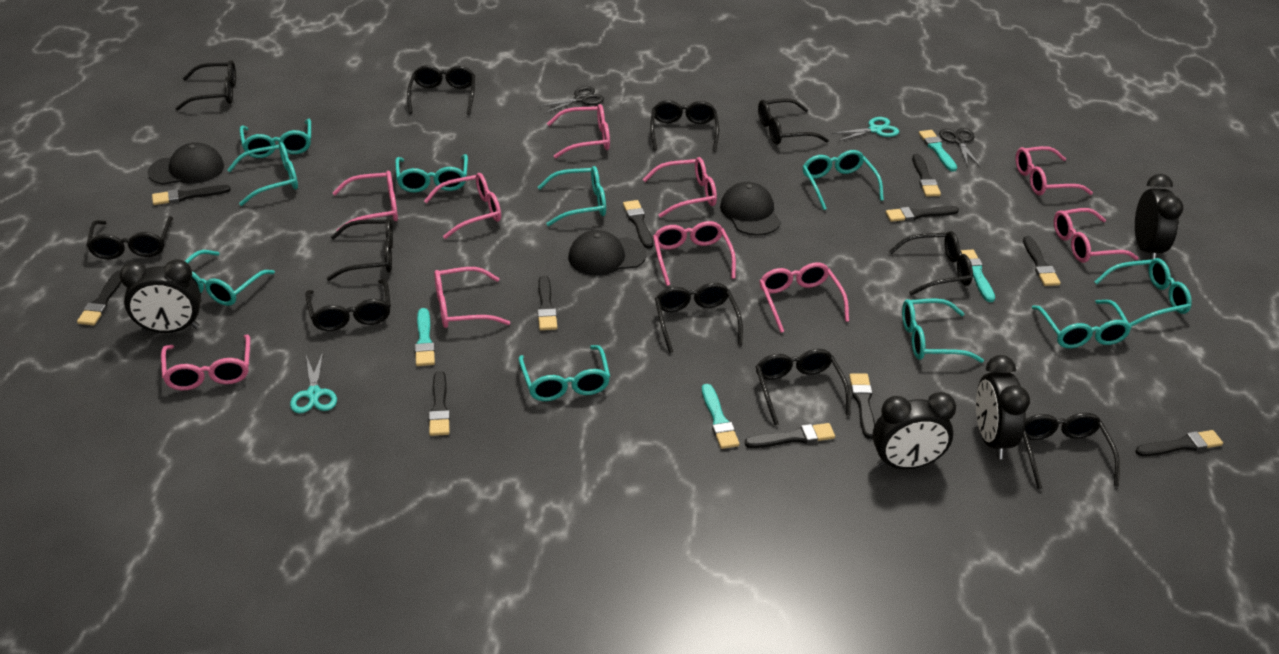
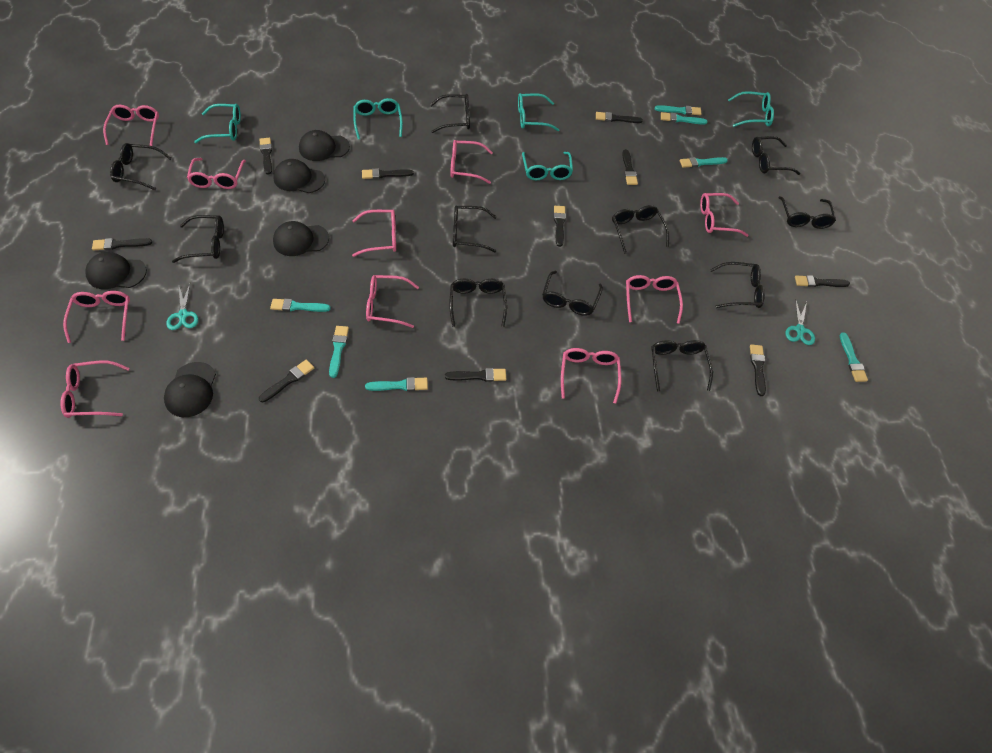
black brush: 11 -> 10
black cap: 3 -> 5
black clock: 4 -> 0
black scissors: 2 -> 0
turquoise brush: 4 -> 7
turquoise glasses: 10 -> 5

